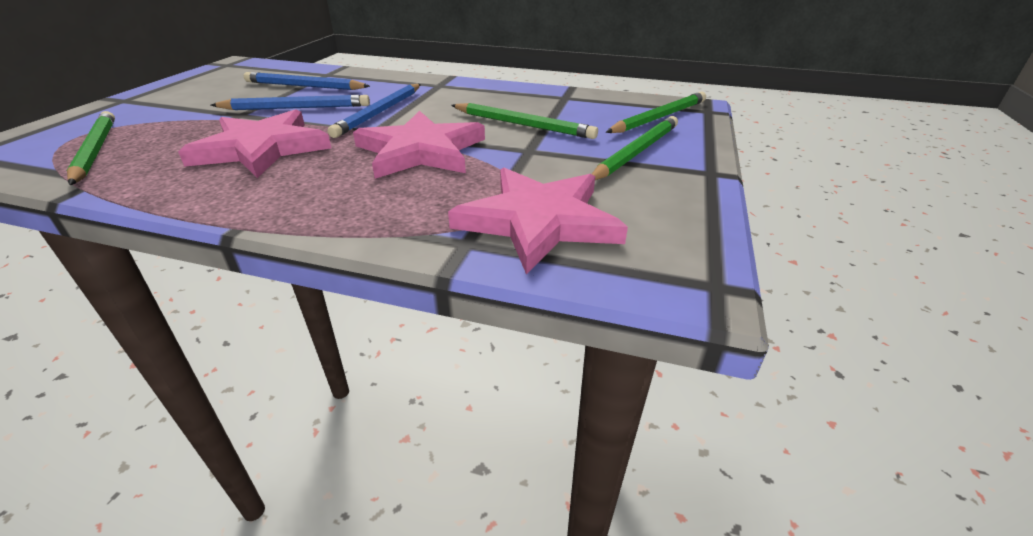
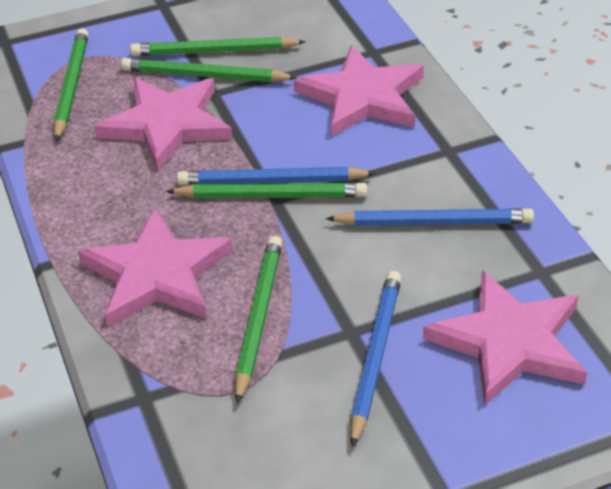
green pencil: 4 -> 5
pink star: 3 -> 4

